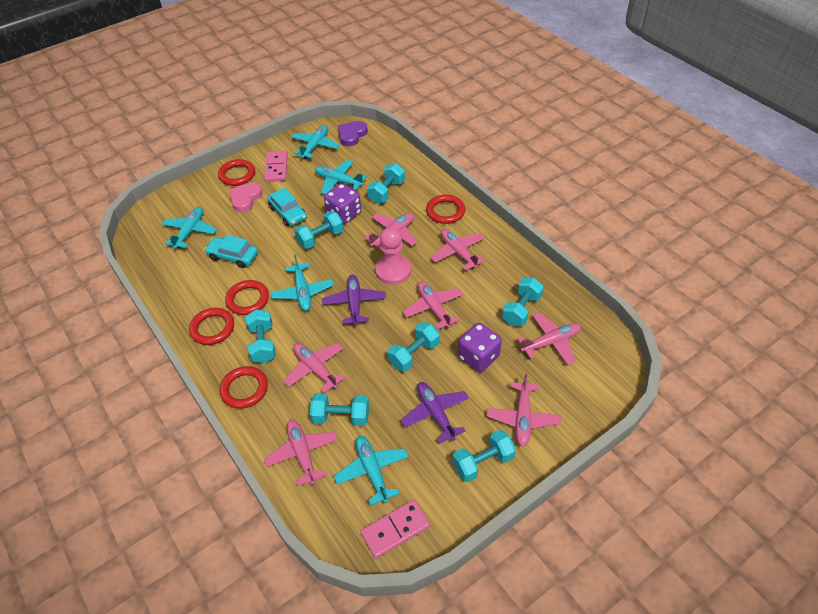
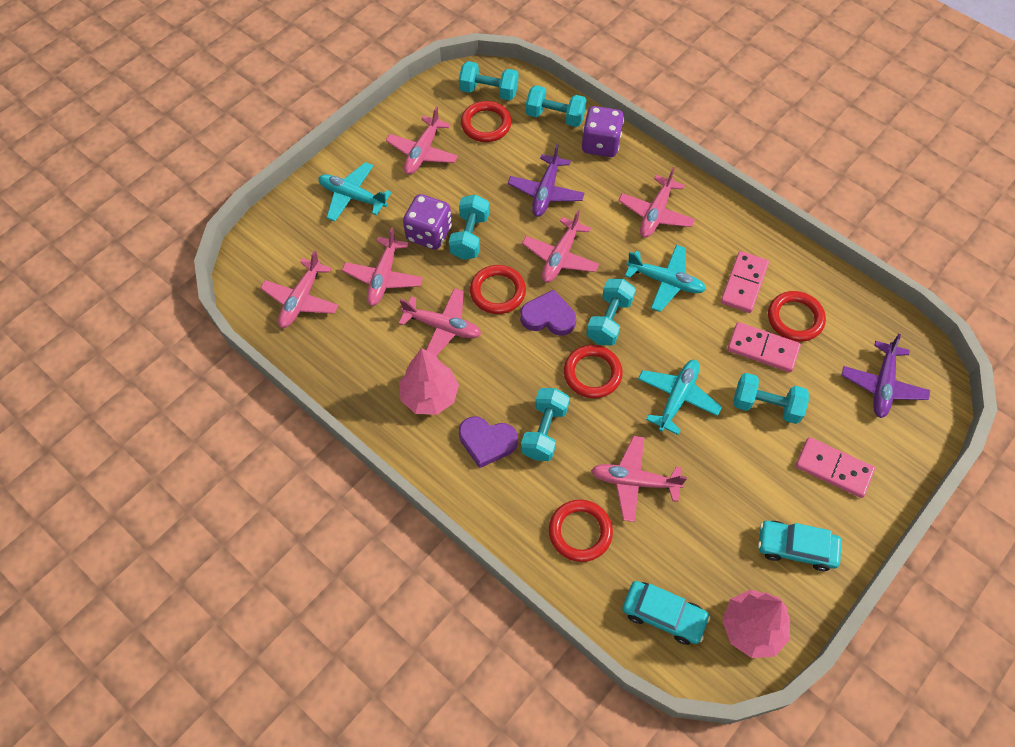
pink domino: 2 -> 3
pink heart: 1 -> 0
pink pawn: 1 -> 0
pink tree: 0 -> 2
purple heart: 1 -> 2
turquoise dumbbell: 7 -> 6
turquoise plane: 5 -> 3

